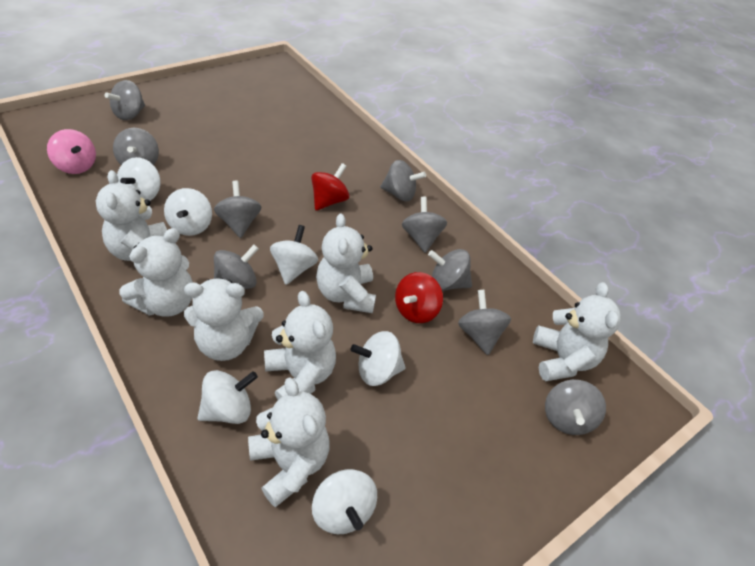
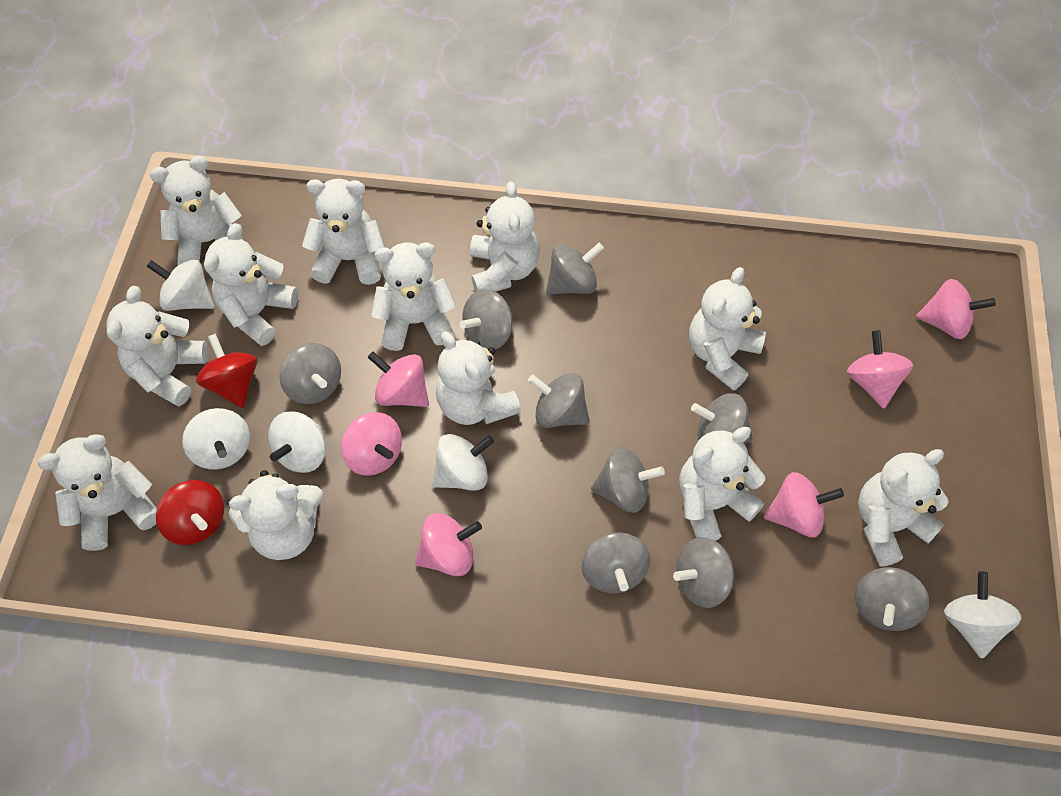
pink spinning top: 1 -> 6
white spinning top: 6 -> 5
white teddy bear: 7 -> 12

